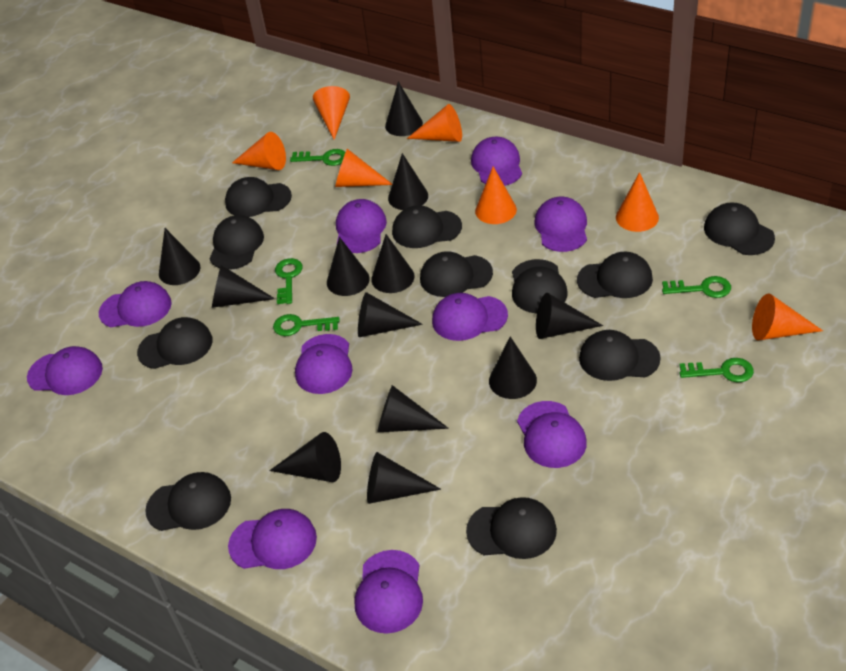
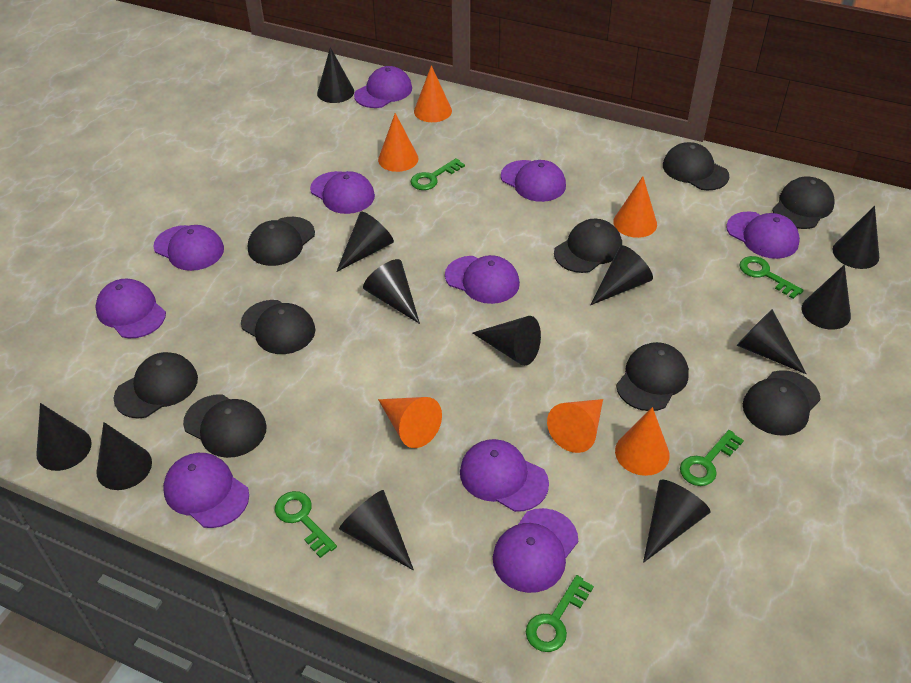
black cap: 11 -> 9
orange cone: 7 -> 6

